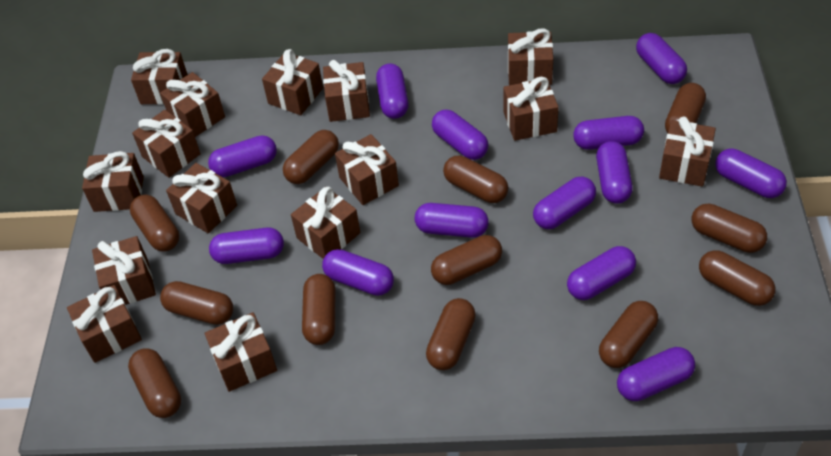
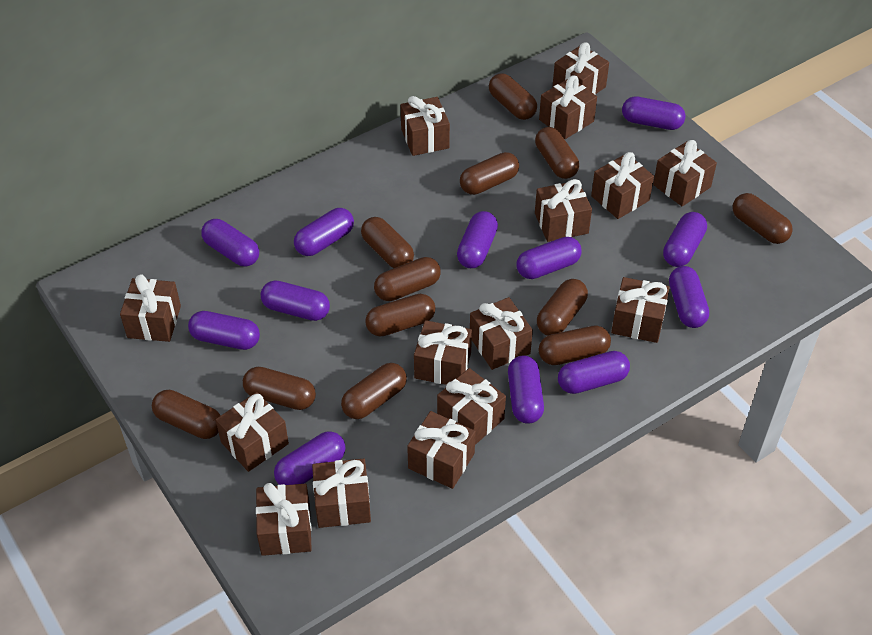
purple capsule: 13 -> 12

